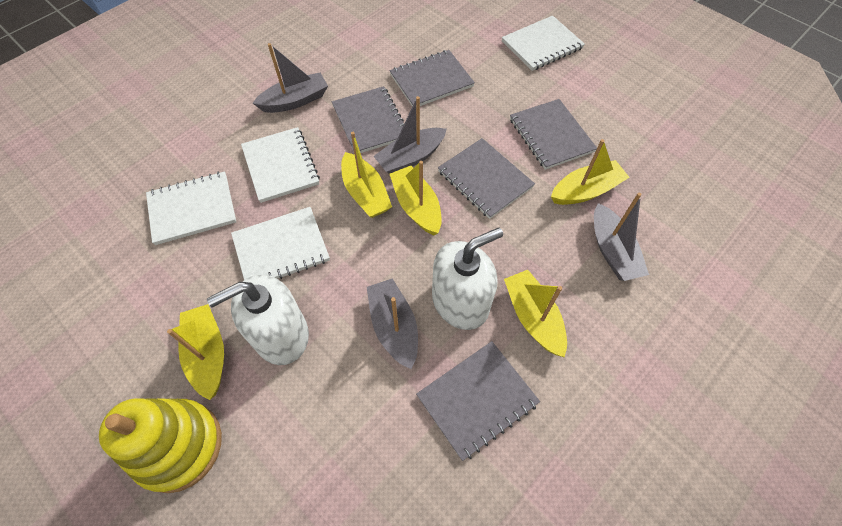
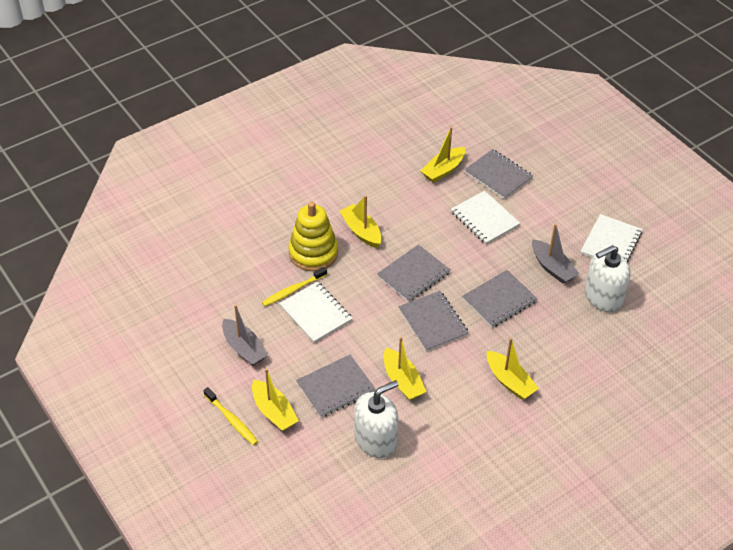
grey boat: 4 -> 2
white notebook: 4 -> 3
yellow toothbrush: 0 -> 2

